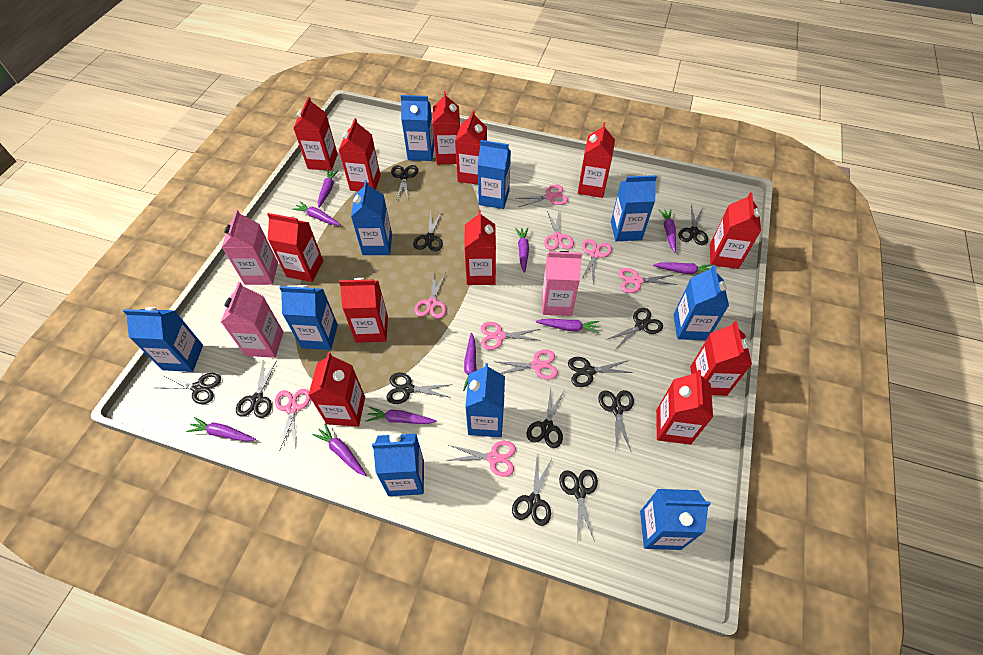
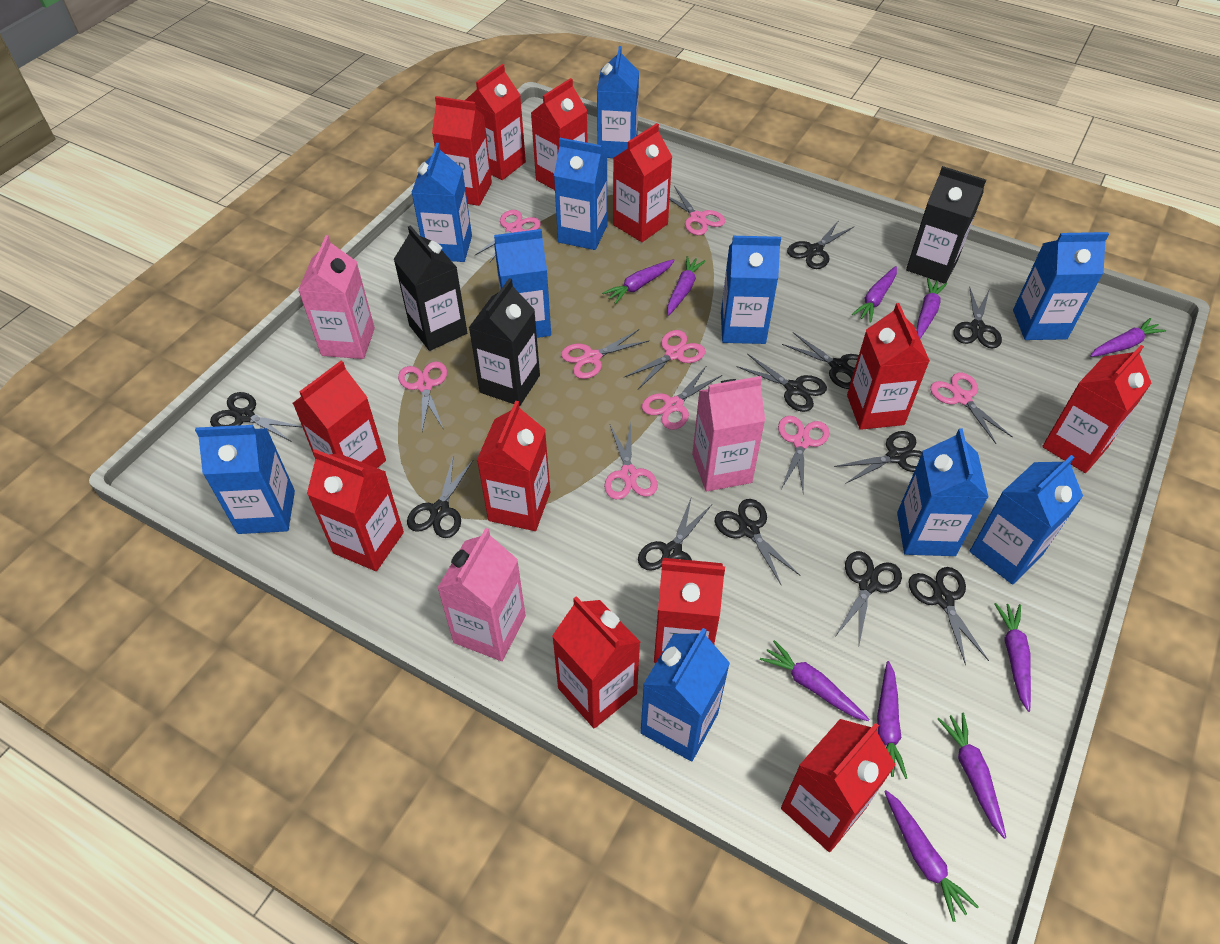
black carton: 0 -> 3
black scissors: 12 -> 11

